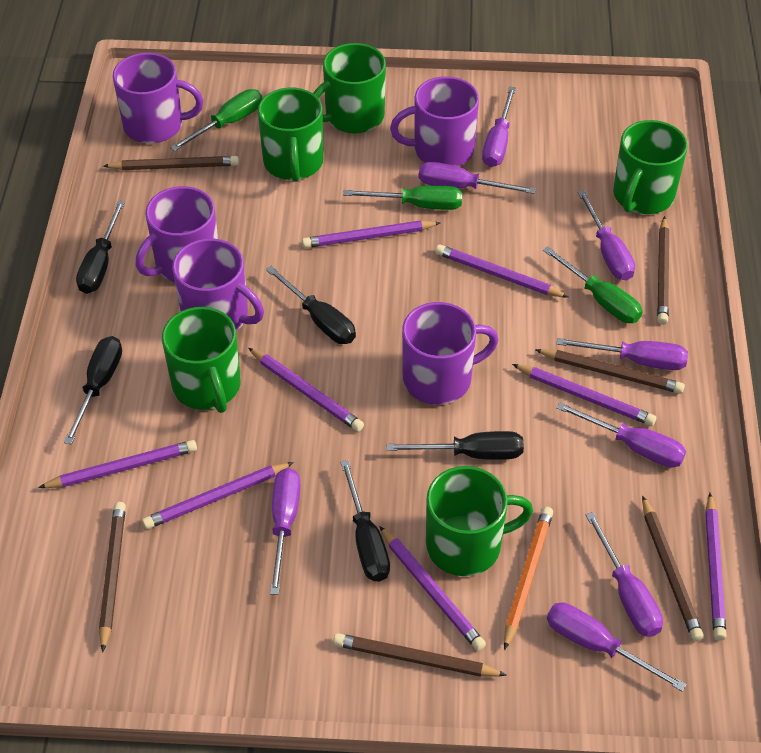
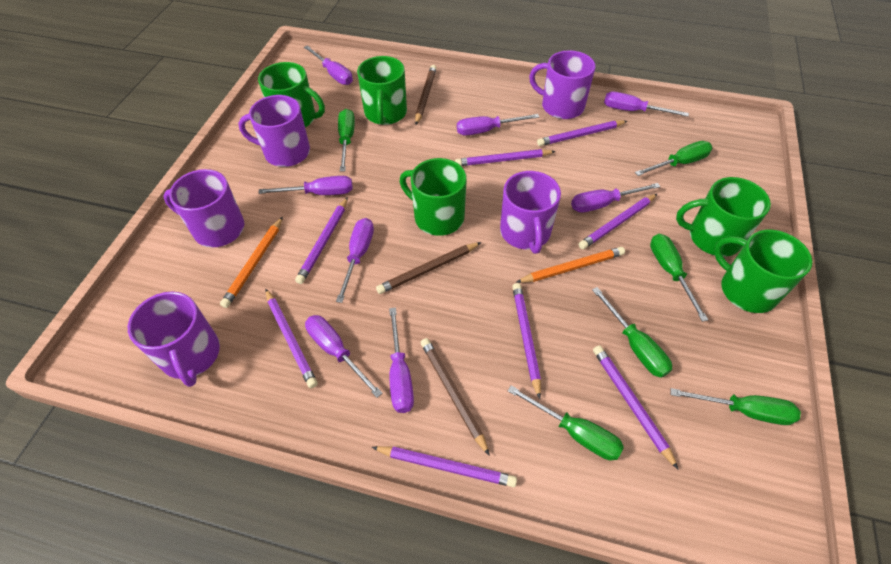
black screwdriver: 5 -> 0
brown pencil: 6 -> 3
green screwdriver: 3 -> 6
orange pencil: 1 -> 2

